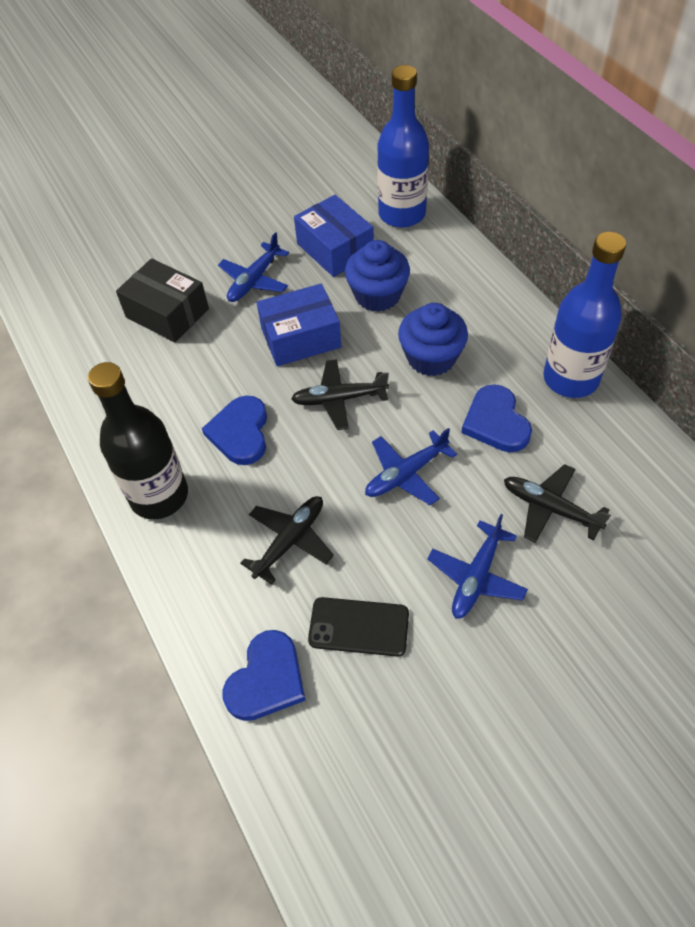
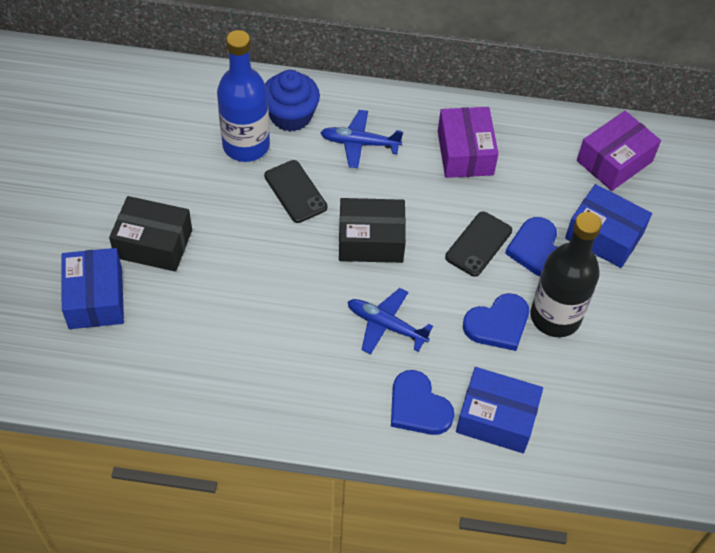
black box: 1 -> 2
black phone: 1 -> 2
black plane: 3 -> 0
blue bottle: 2 -> 1
blue box: 2 -> 3
blue cupcake: 2 -> 1
blue plane: 3 -> 2
purple box: 0 -> 2

